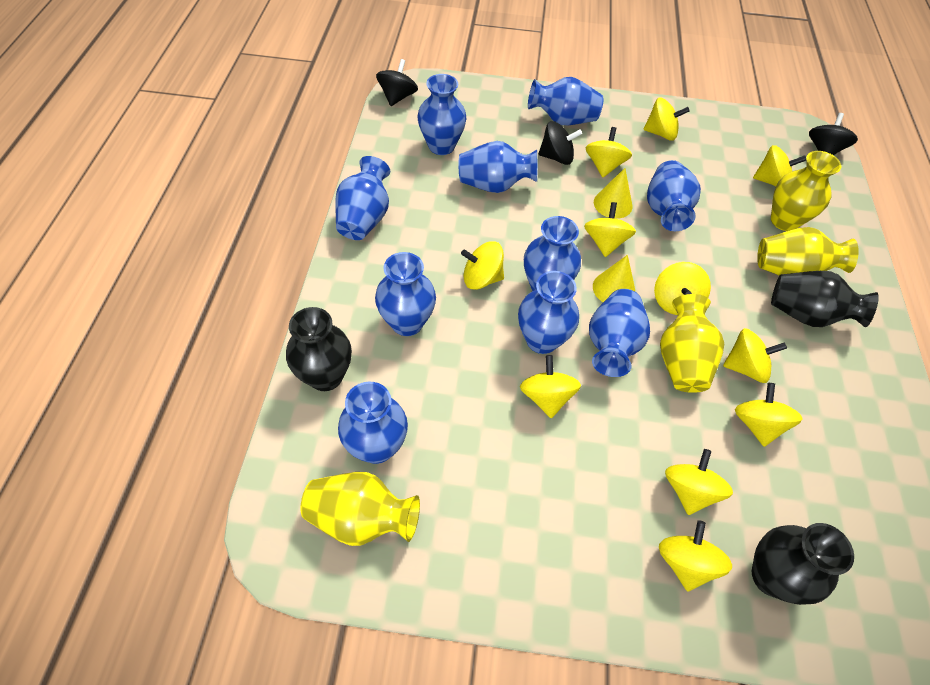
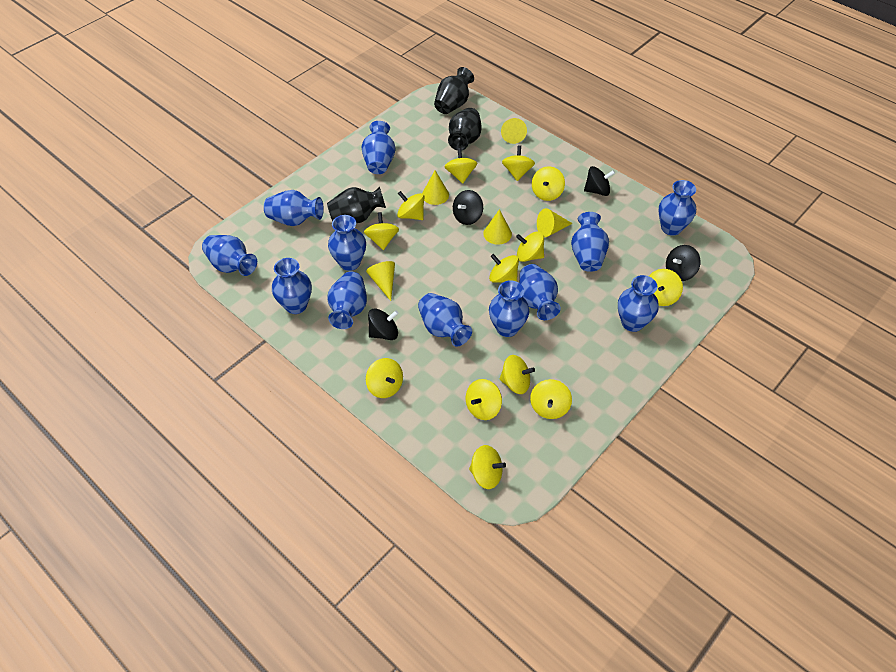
black spinning top: 3 -> 4
blue vase: 10 -> 12
yellow cone: 2 -> 5
yellow spinning top: 11 -> 13
yellow vase: 4 -> 0

